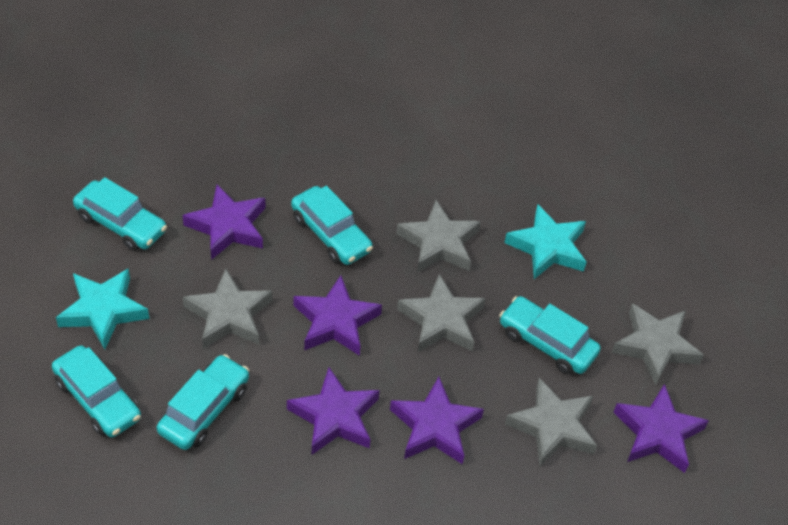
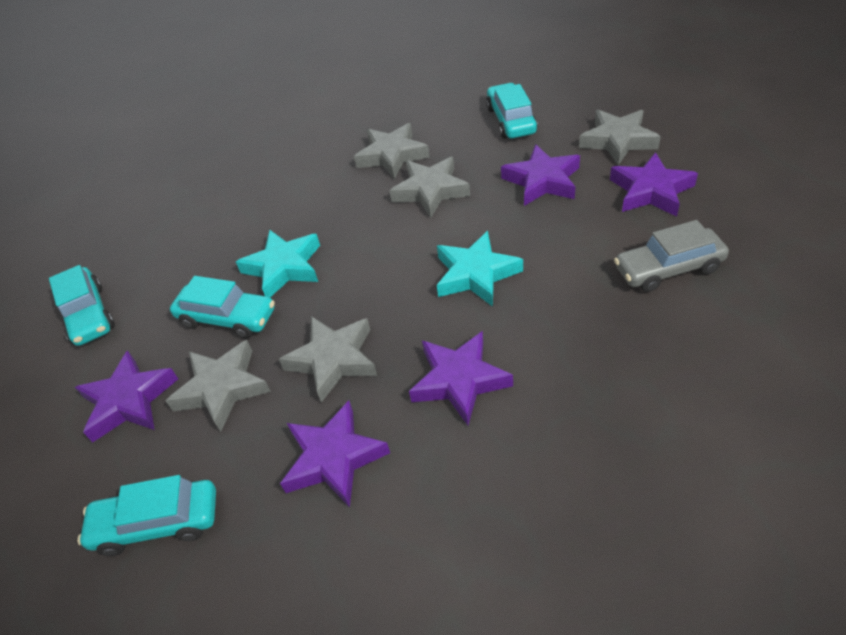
grey car: 0 -> 1
turquoise car: 5 -> 4

